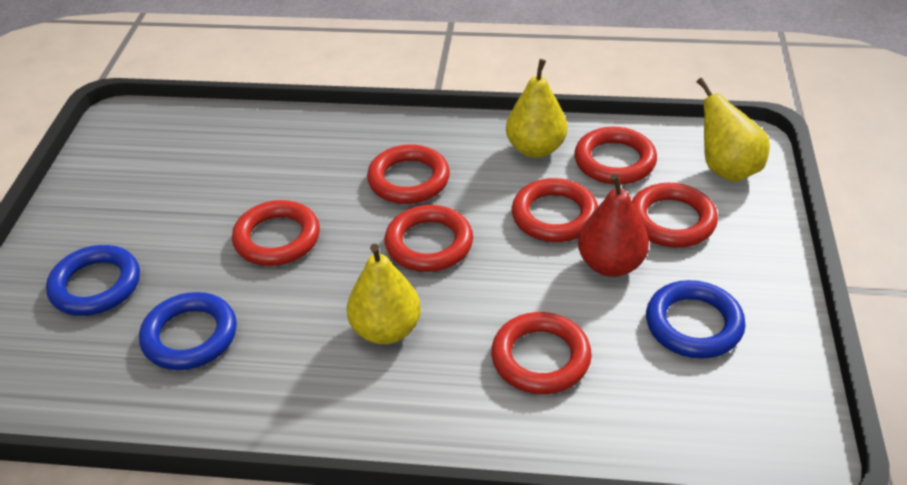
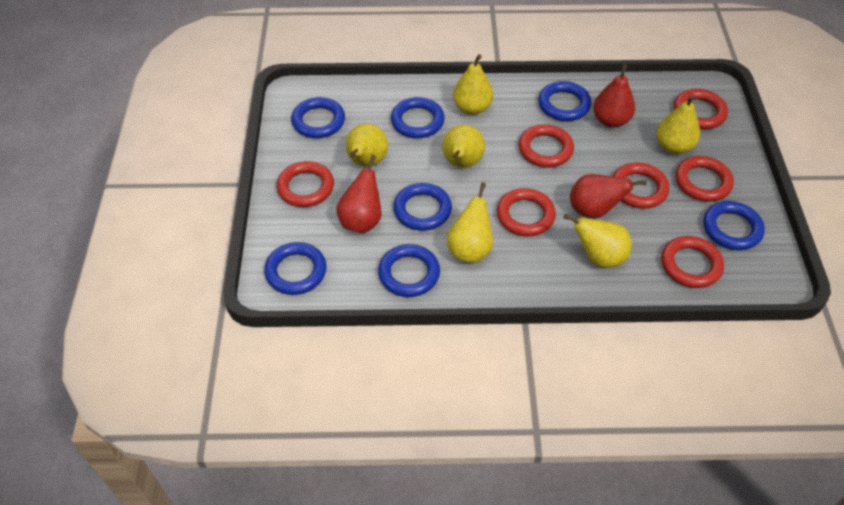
blue ring: 3 -> 7
red pear: 1 -> 3
yellow pear: 3 -> 6

